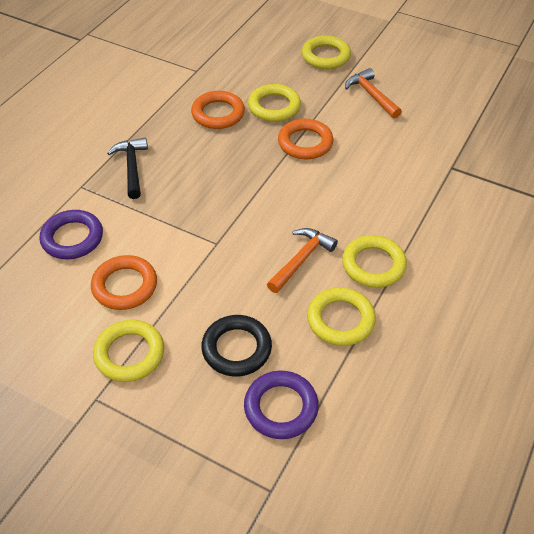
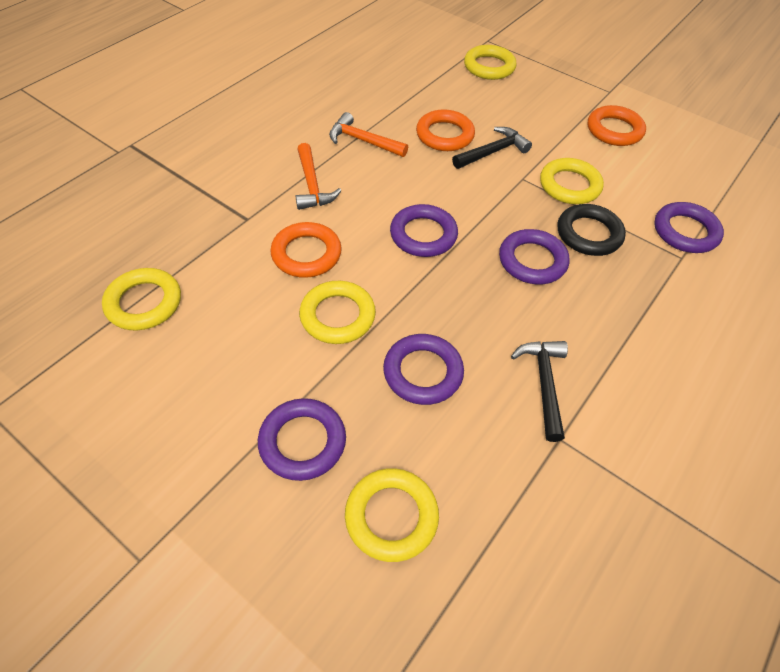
black hammer: 1 -> 2
purple ring: 2 -> 5

